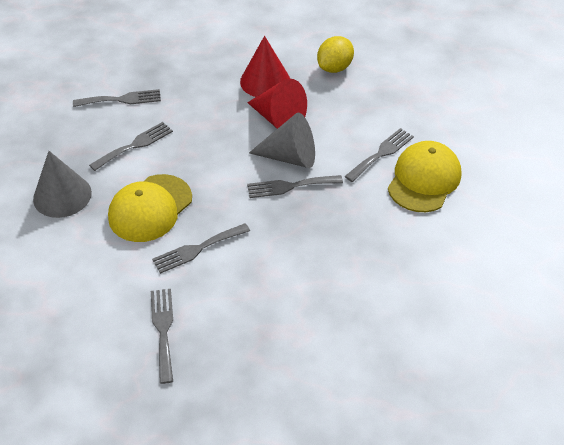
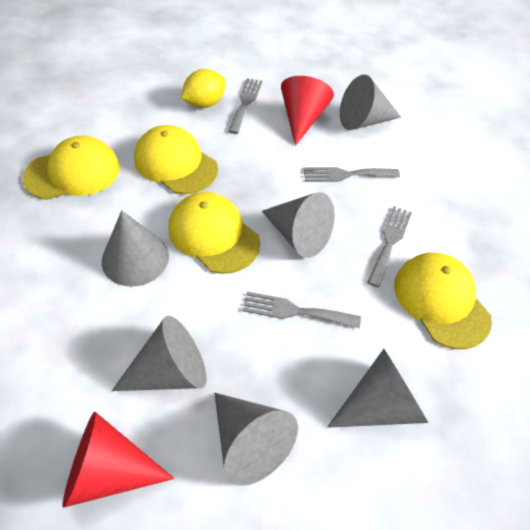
grey cone: 2 -> 6
grey fork: 6 -> 4
yellow cap: 2 -> 4

